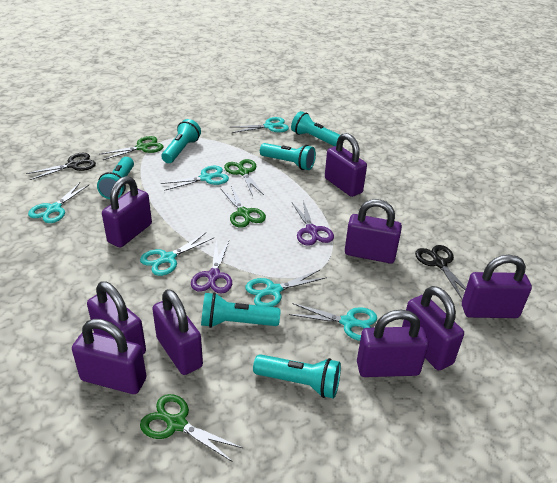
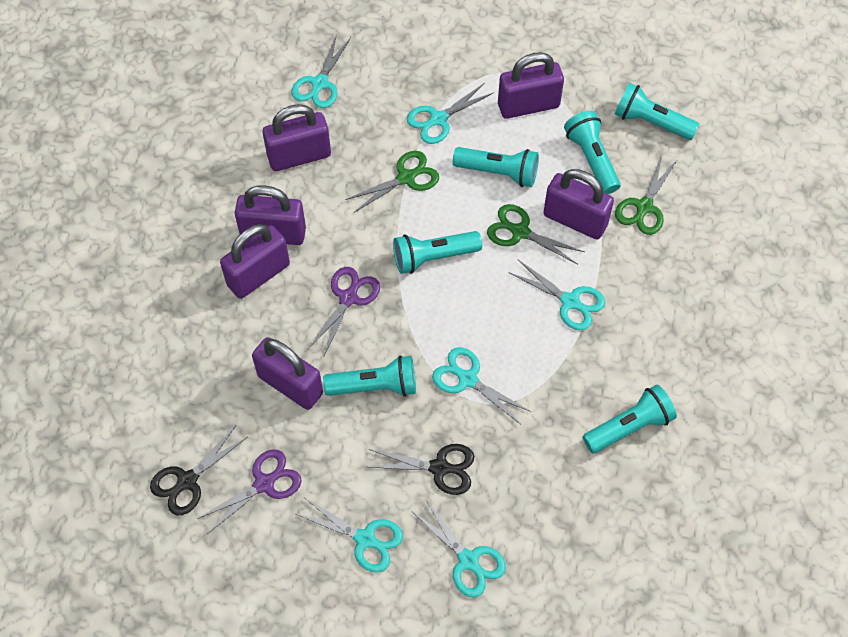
green scissors: 4 -> 3
purple padlock: 9 -> 6

